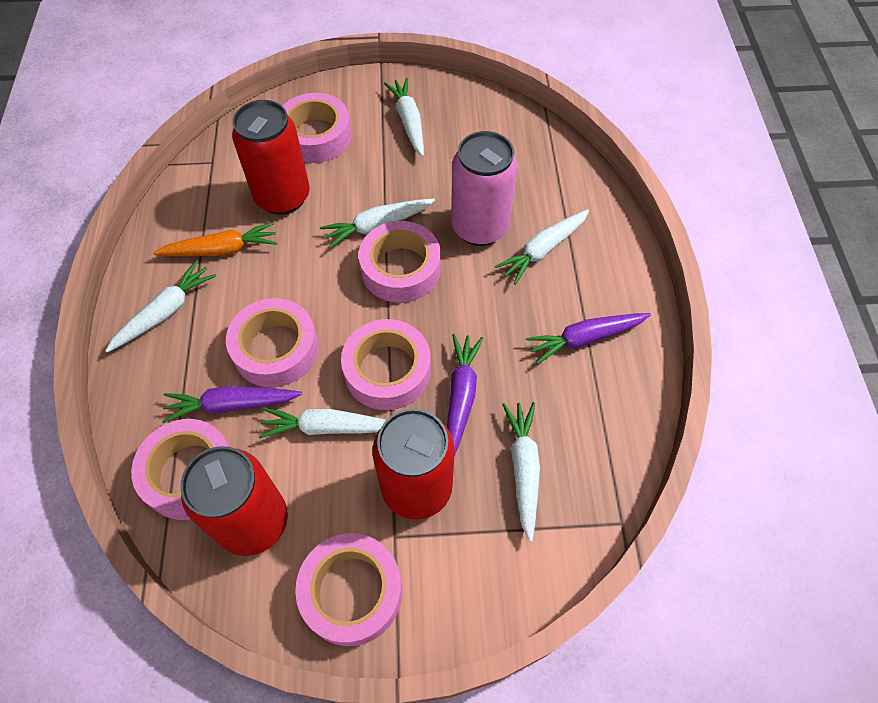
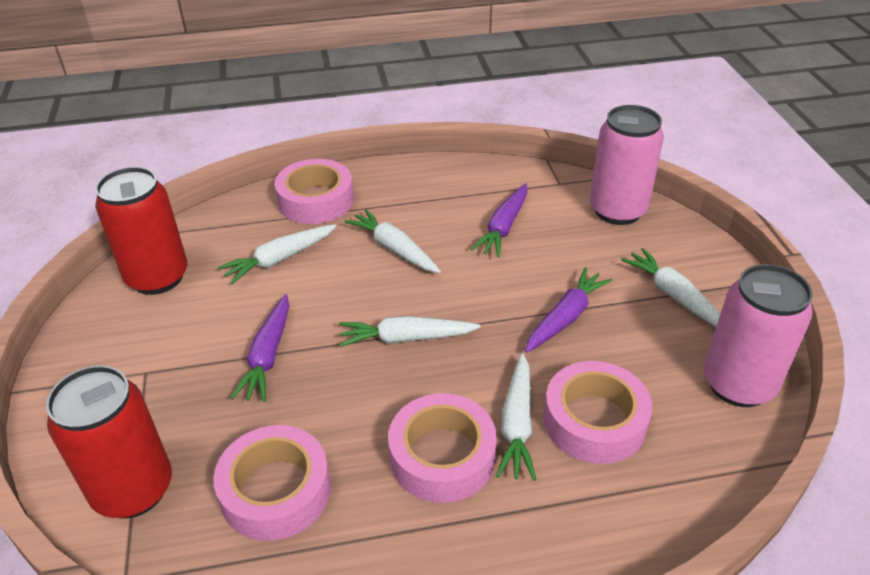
orange carrot: 1 -> 0
pink can: 1 -> 2
pink tape: 6 -> 4
red can: 3 -> 2
white carrot: 6 -> 5

